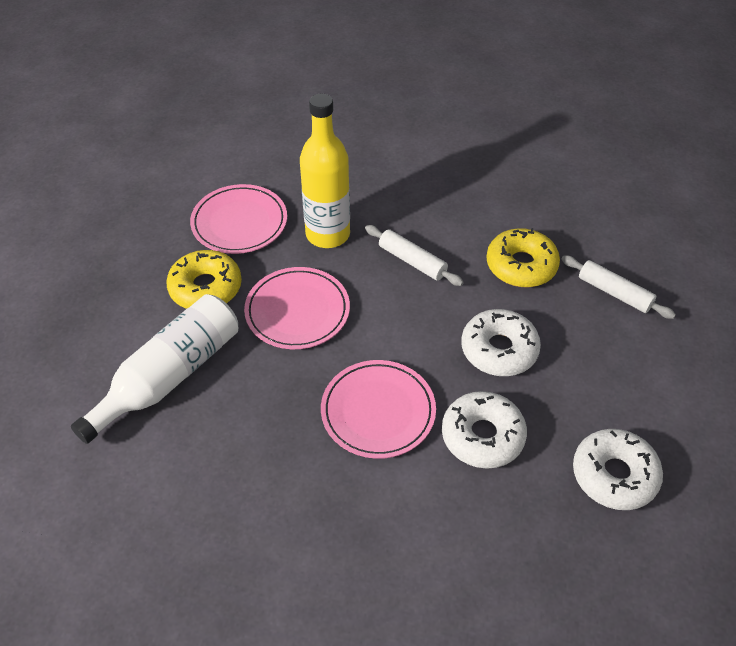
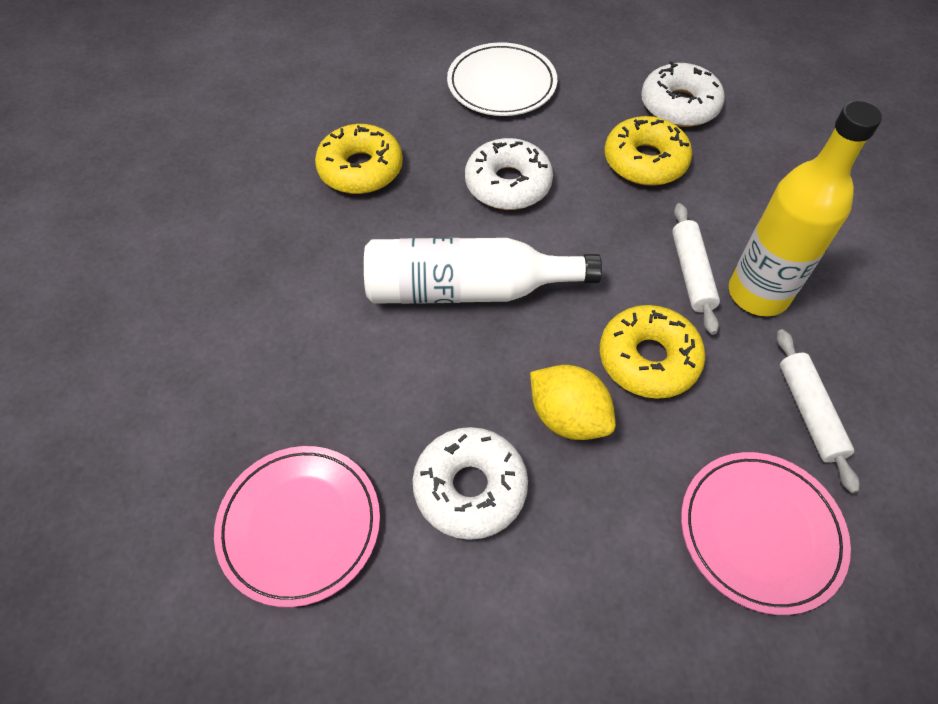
pink plate: 3 -> 2
white plate: 0 -> 1
yellow donut: 2 -> 3
yellow lemon: 0 -> 1

